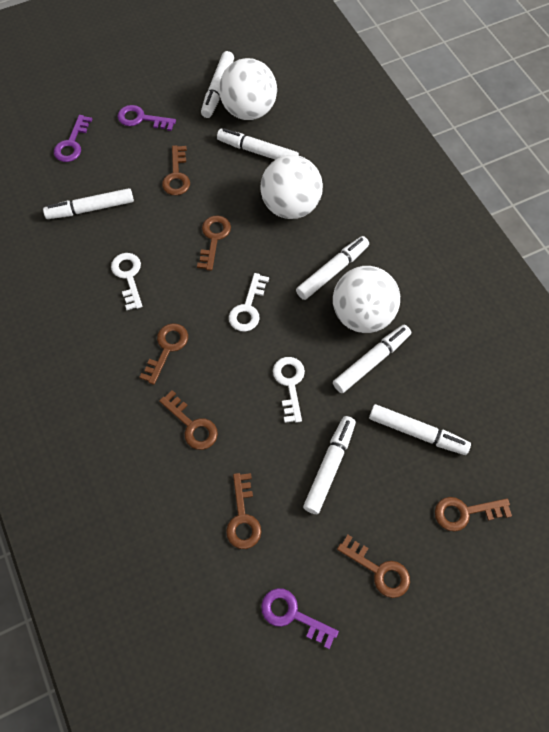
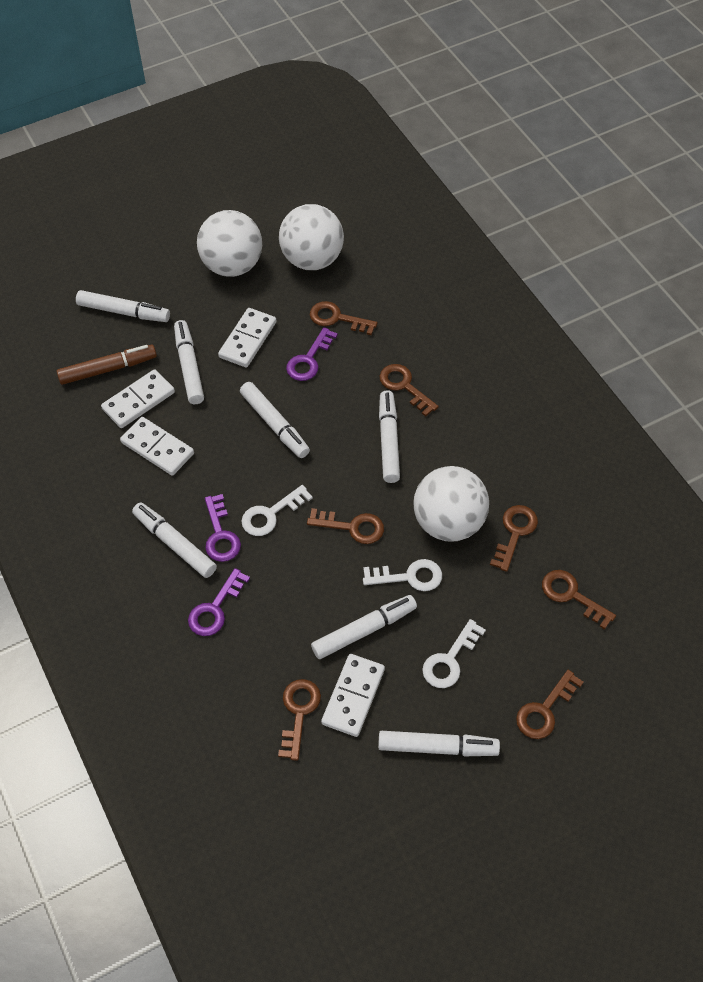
brown marker: 0 -> 1
white domino: 0 -> 4

